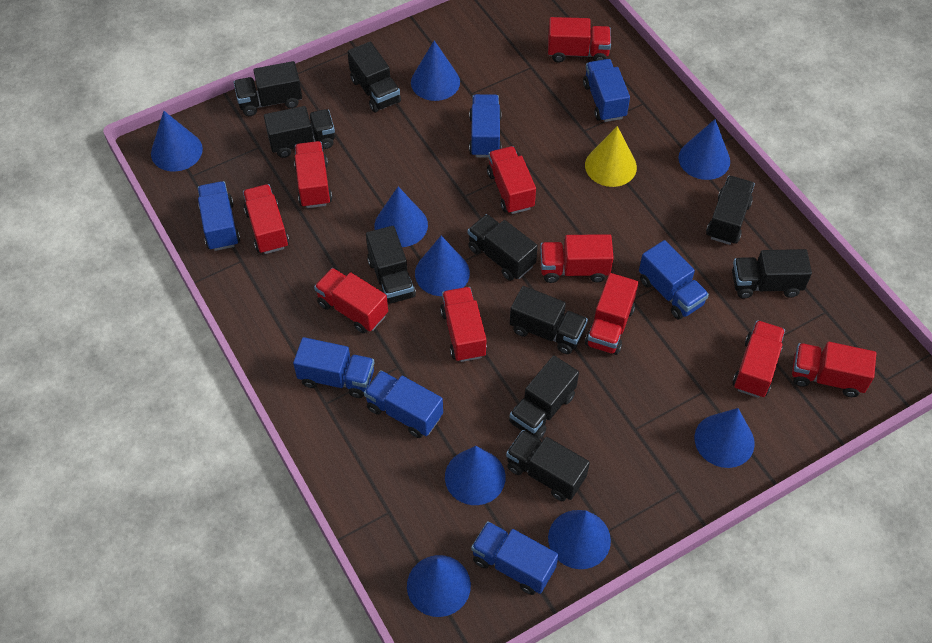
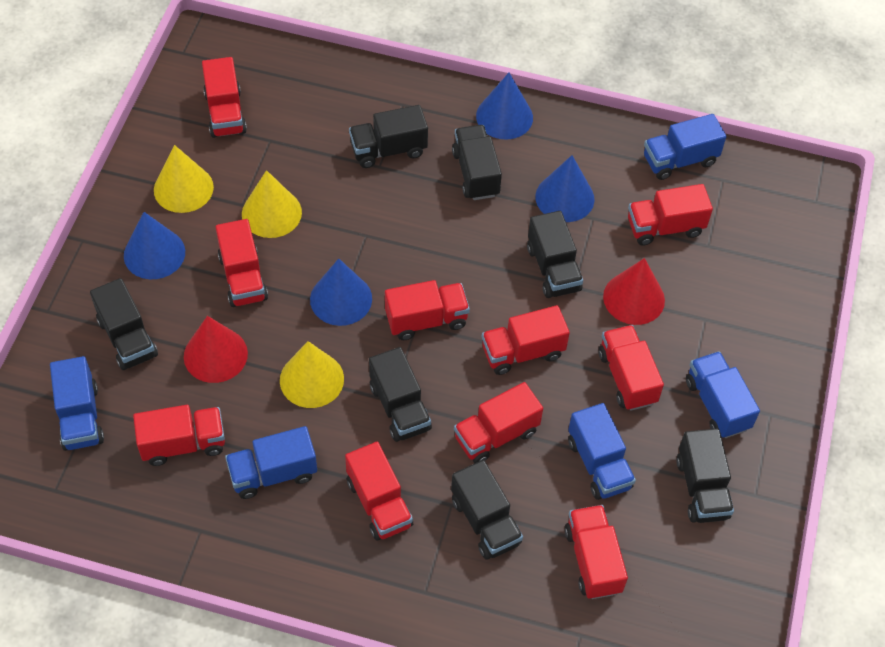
black truck: 10 -> 7
blue cone: 9 -> 4
blue truck: 7 -> 5
red cone: 0 -> 2
yellow cone: 1 -> 3

